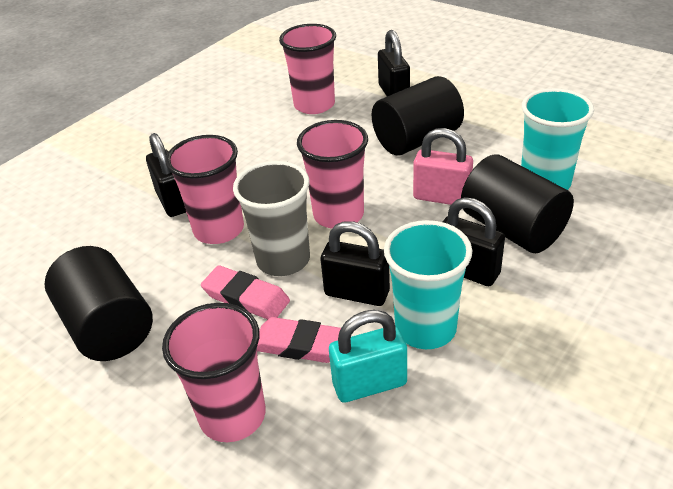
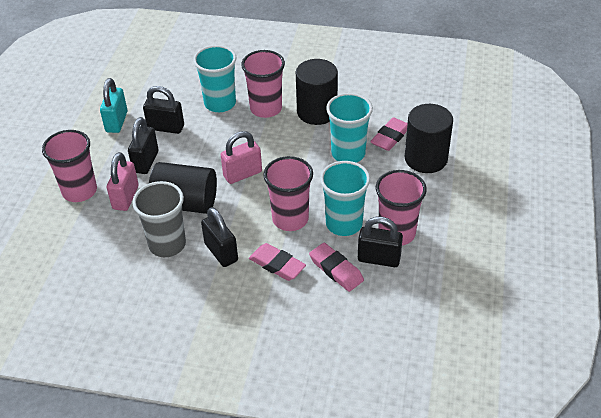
pink eraser: 2 -> 3
pink padlock: 1 -> 2
turquoise cup: 2 -> 3

